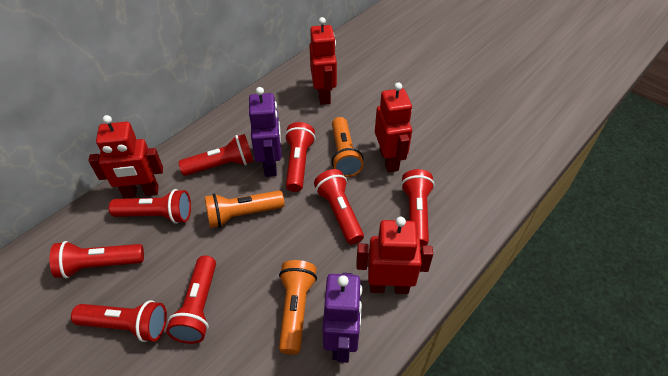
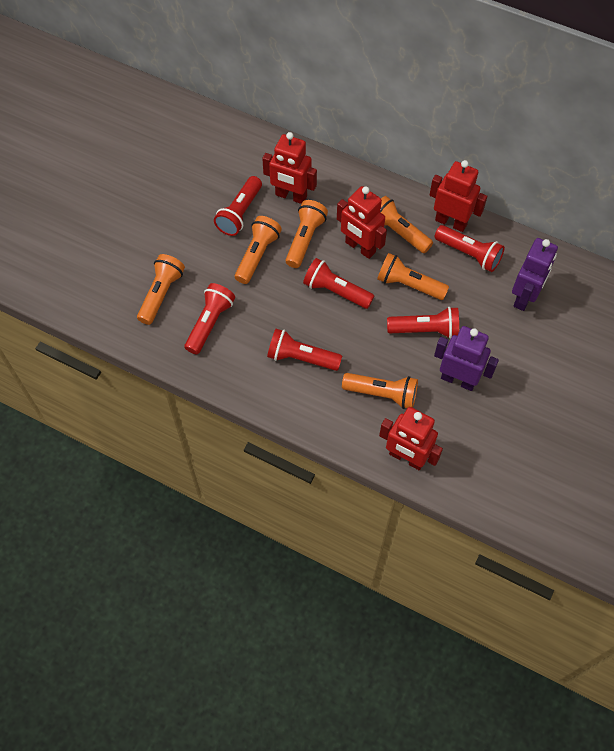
orange flashlight: 3 -> 6
red flashlight: 8 -> 6

